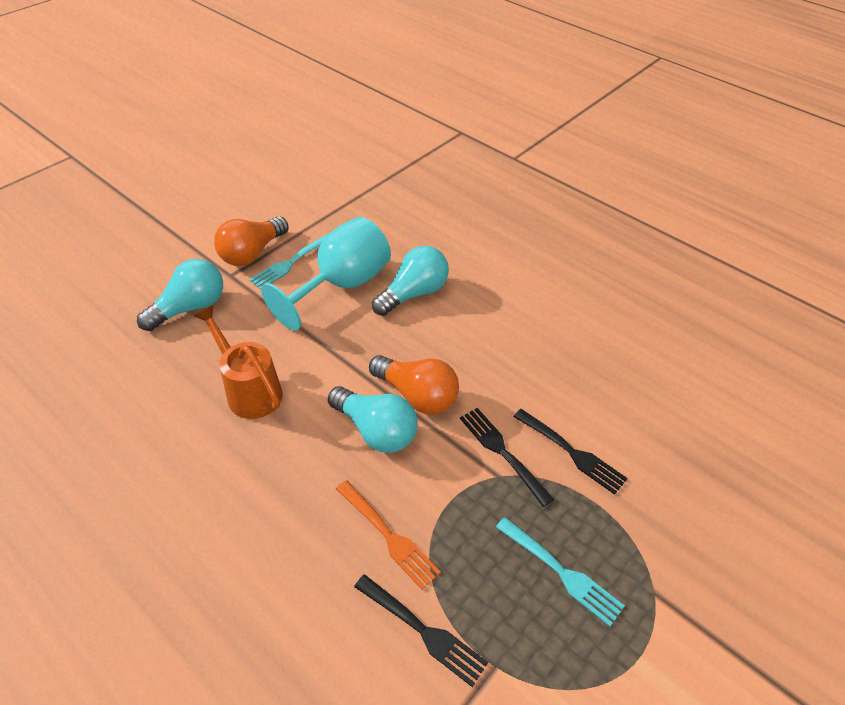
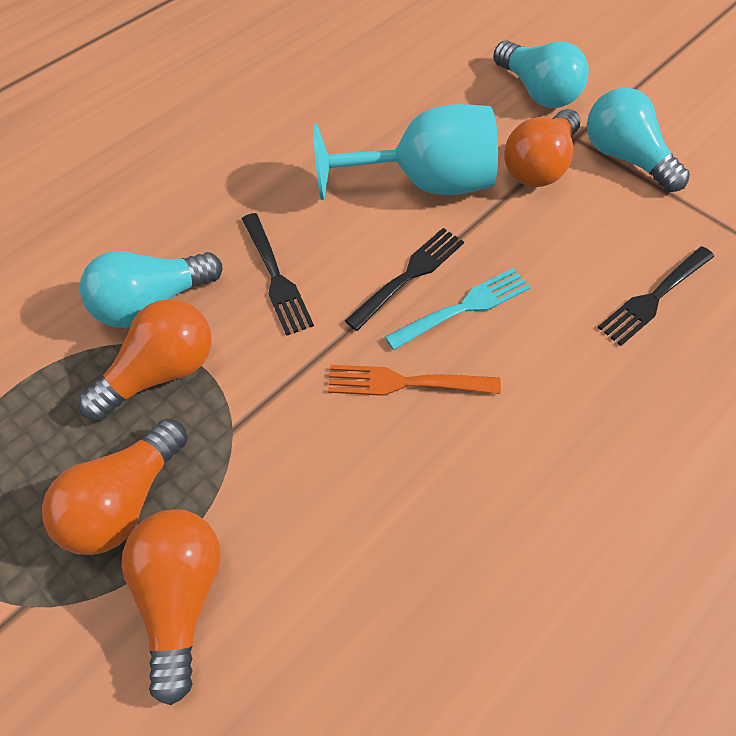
orange light bulb: 2 -> 4
orange watering can: 1 -> 0
turquoise fork: 2 -> 1

